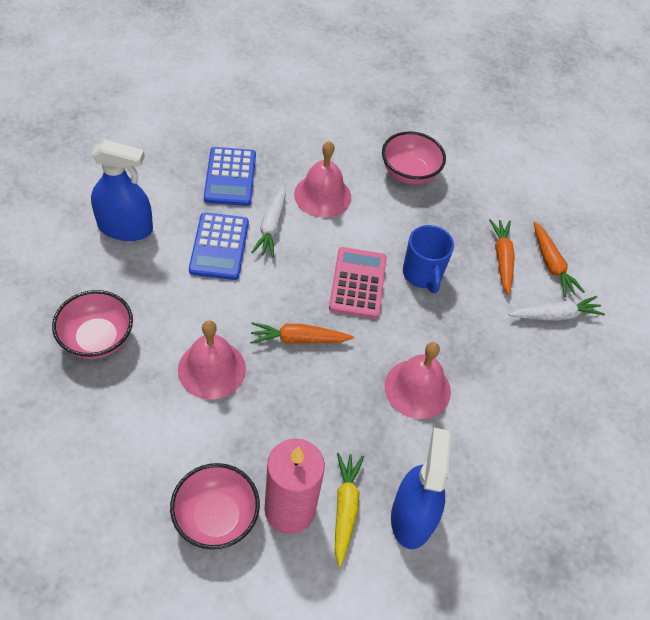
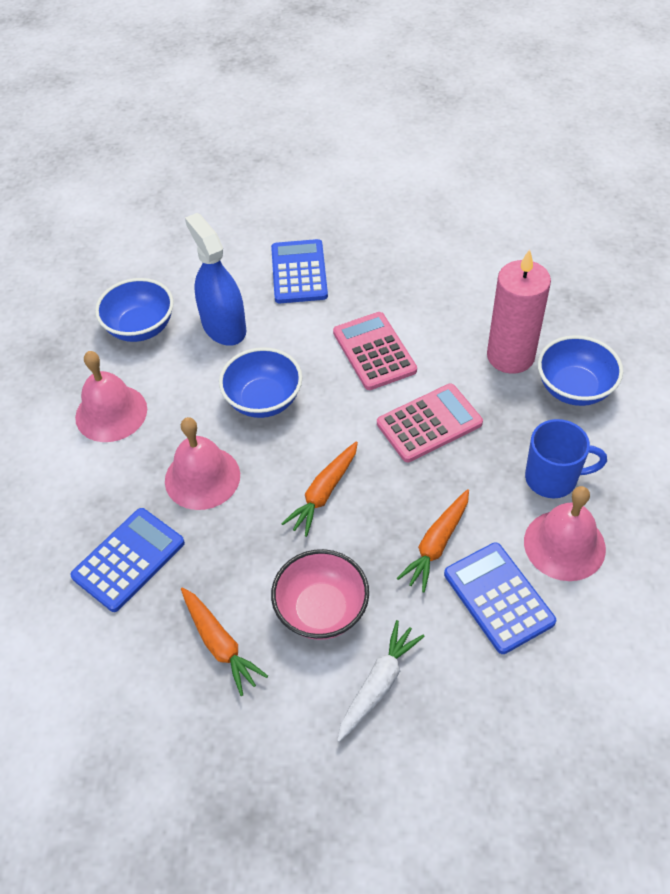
blue bowl: 0 -> 3
blue calculator: 2 -> 3
blue spray bottle: 2 -> 1
pink bowl: 3 -> 1
pink calculator: 1 -> 2
white carrot: 2 -> 1
yellow carrot: 1 -> 0

